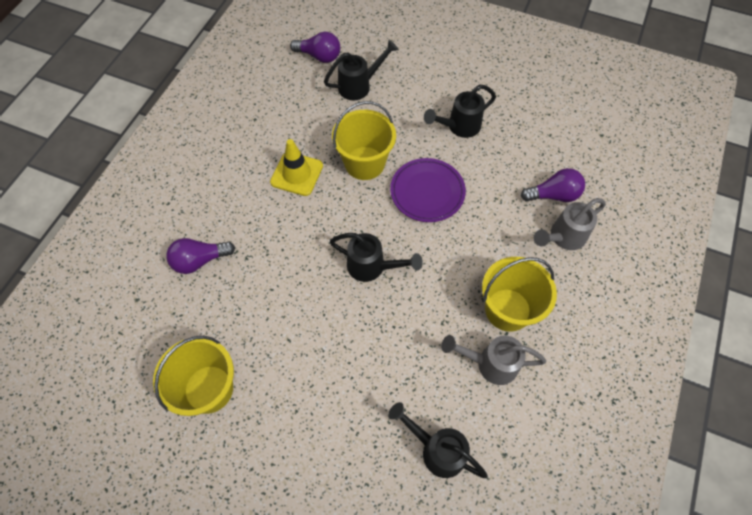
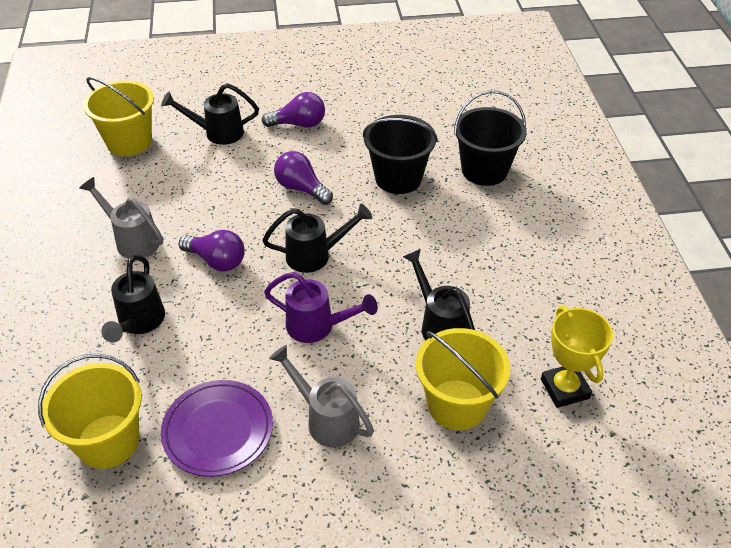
black bucket: 0 -> 2
purple watering can: 0 -> 1
yellow traffic cone: 1 -> 0
yellow trophy: 0 -> 1

